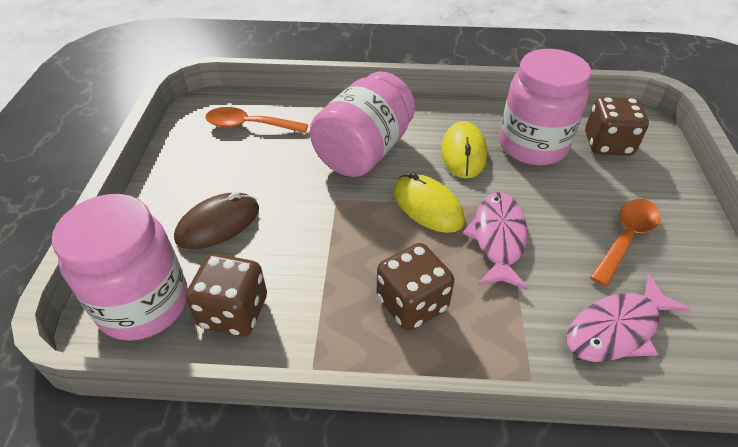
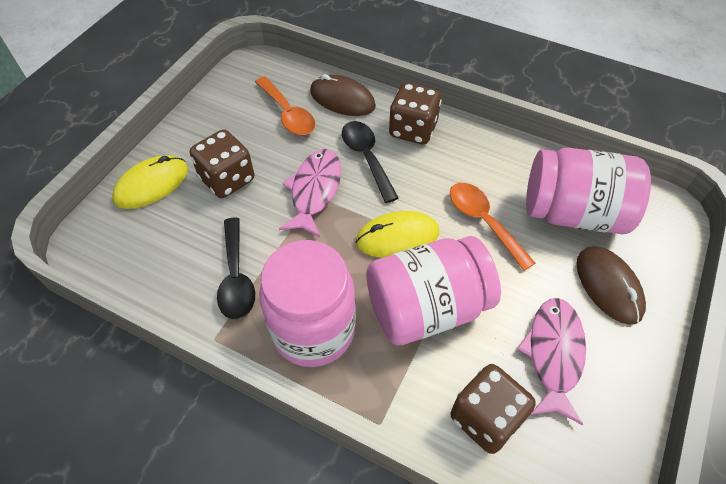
black spoon: 0 -> 2
brown mouse: 1 -> 2

